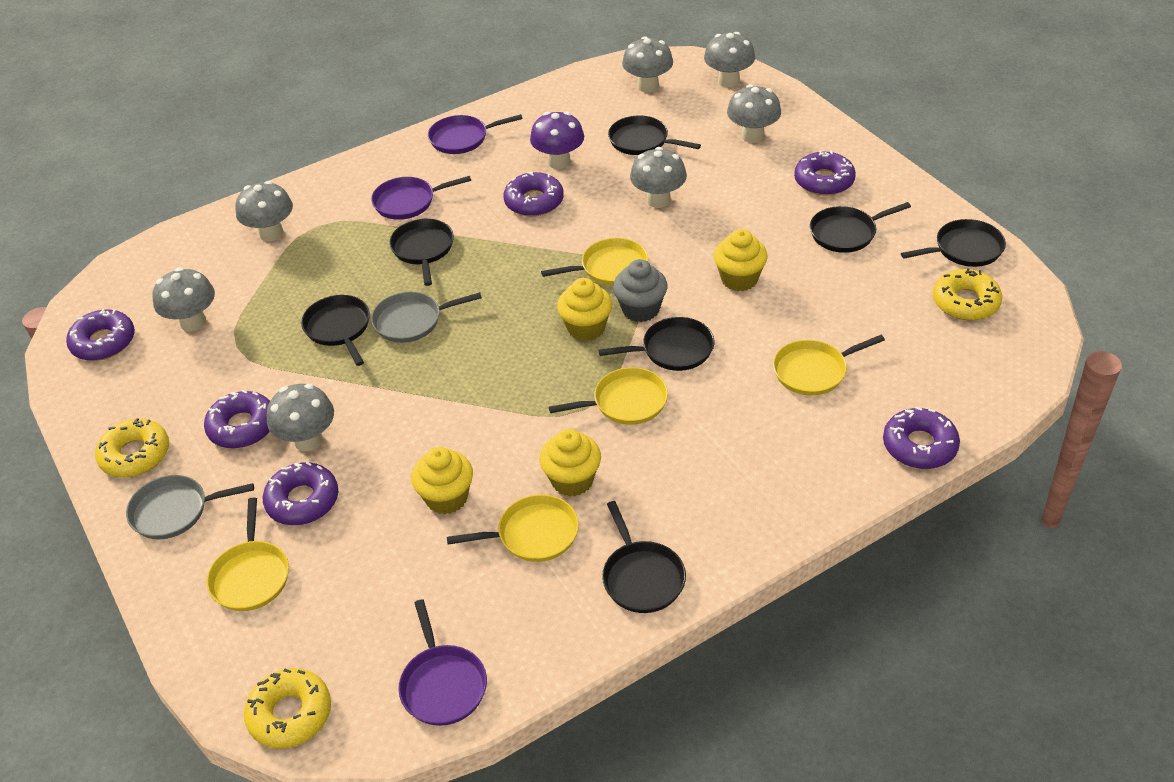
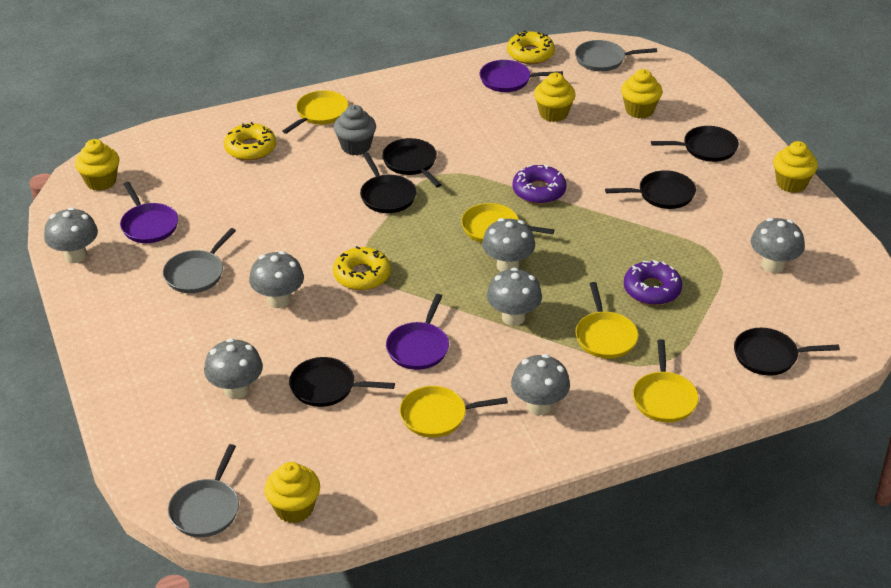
black pan: 7 -> 6
grey pan: 2 -> 3
purple donut: 6 -> 2
purple mushroom: 1 -> 0
yellow cupcake: 4 -> 5

